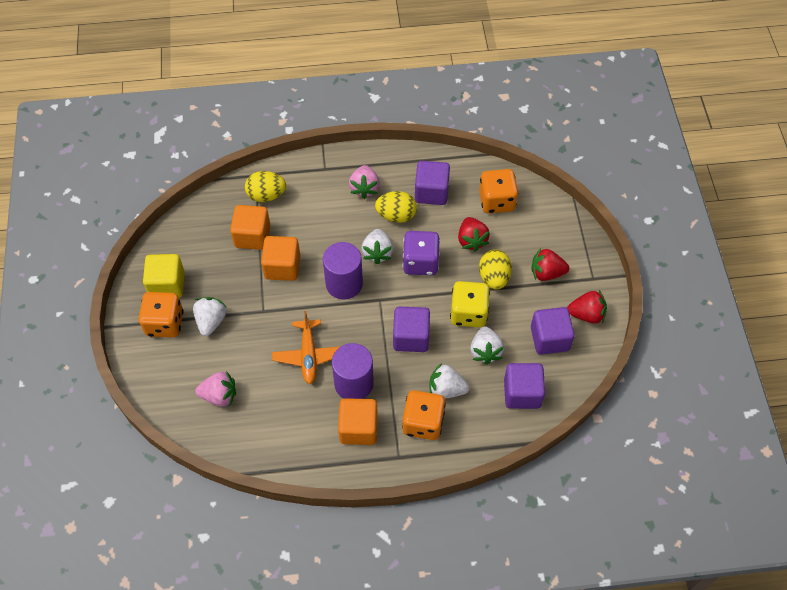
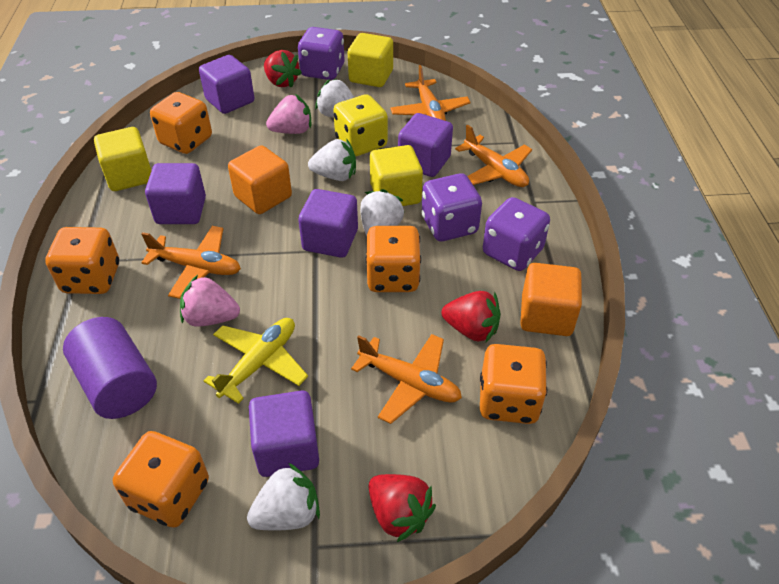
orange cube: 3 -> 2
orange dice: 3 -> 5
orange plane: 1 -> 4
purple cube: 4 -> 5
purple cylinder: 2 -> 1
purple dice: 1 -> 3
yellow cube: 1 -> 3
yellow egg: 3 -> 0
yellow plane: 0 -> 1

